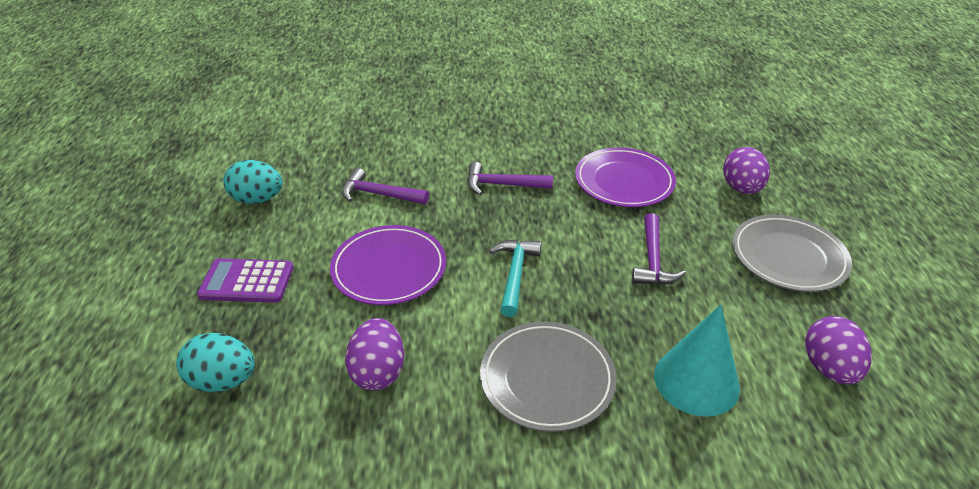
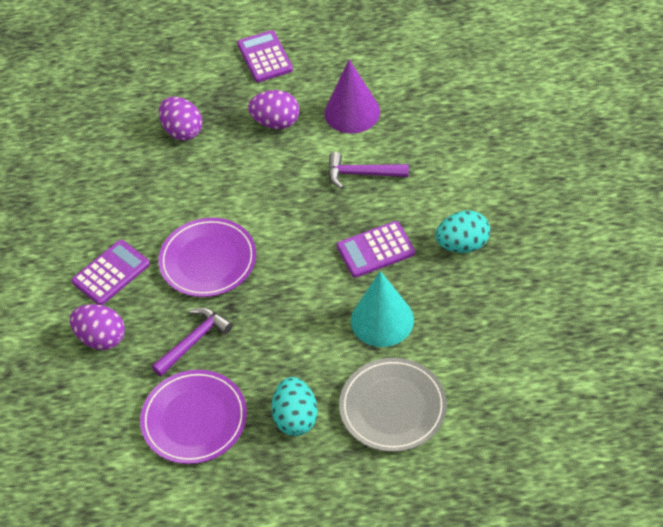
grey plate: 2 -> 1
purple calculator: 1 -> 3
purple cone: 0 -> 1
purple hammer: 3 -> 2
turquoise hammer: 1 -> 0

